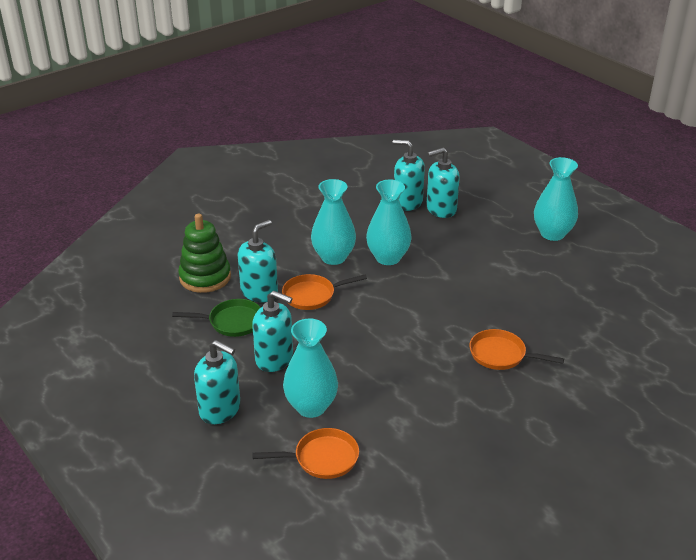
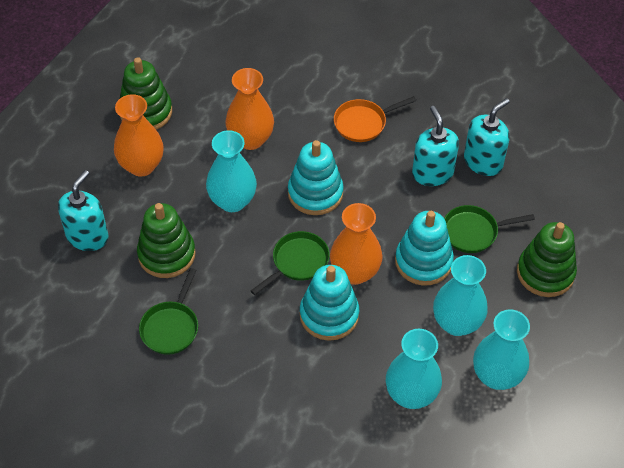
green pan: 1 -> 3
green stacking toy: 1 -> 3
orange pan: 3 -> 1
orange vase: 0 -> 3
turquoise soap dispenser: 5 -> 3
turquoise stacking toy: 0 -> 3

